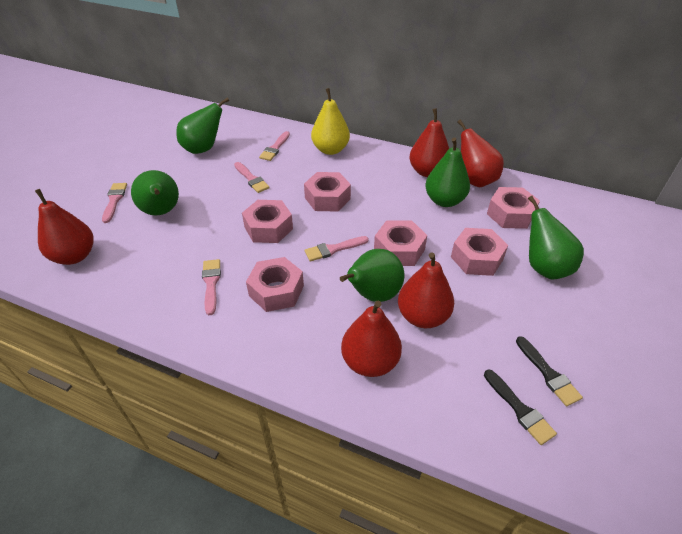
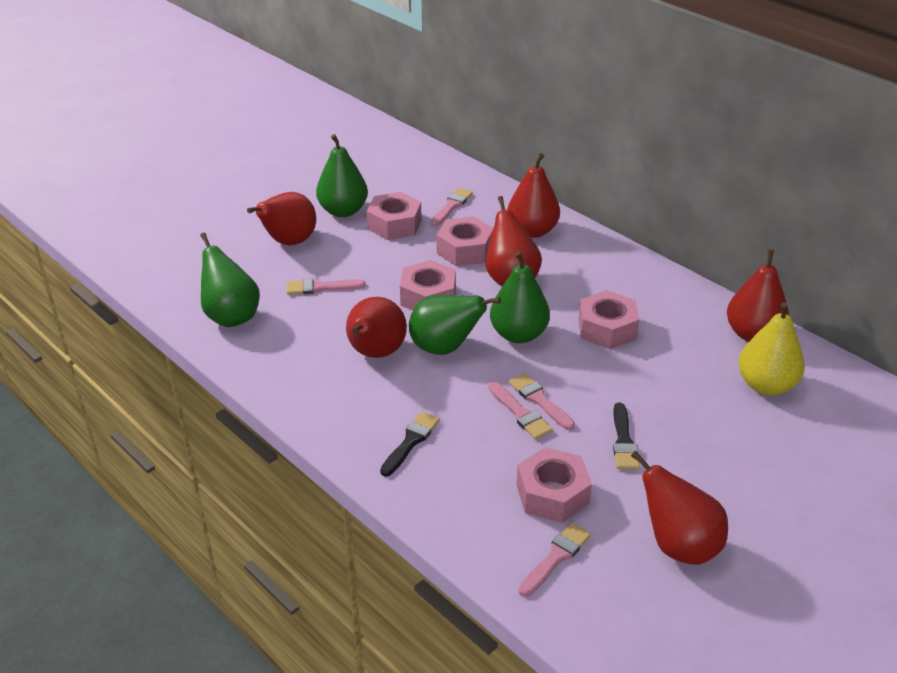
green pear: 5 -> 4
pink nut: 6 -> 5
red pear: 5 -> 6

